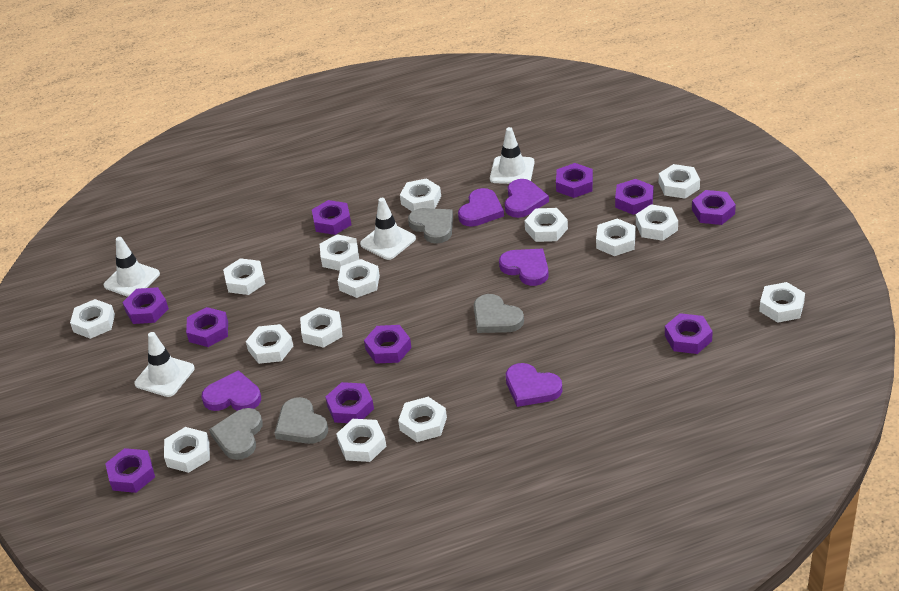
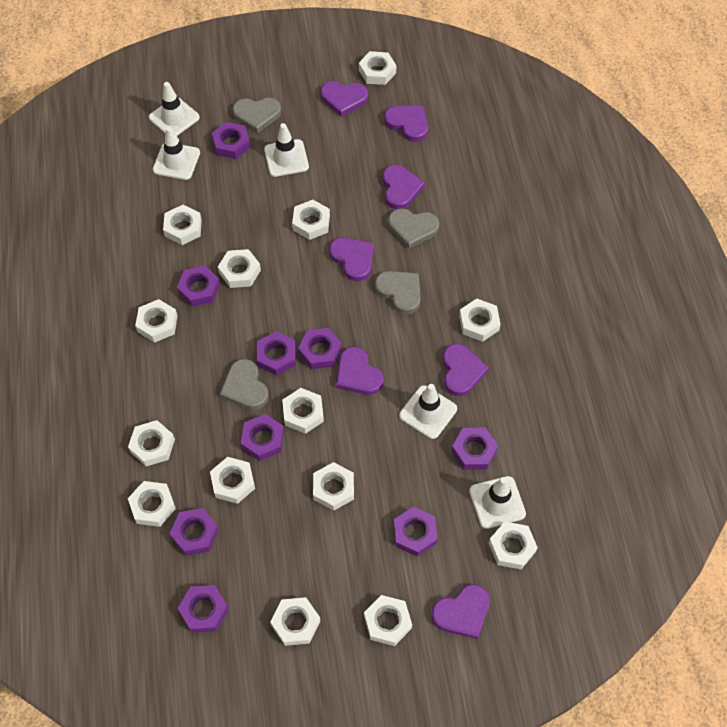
purple heart: 5 -> 7
purple nut: 10 -> 9
white nut: 15 -> 14
white traffic cone: 4 -> 5

